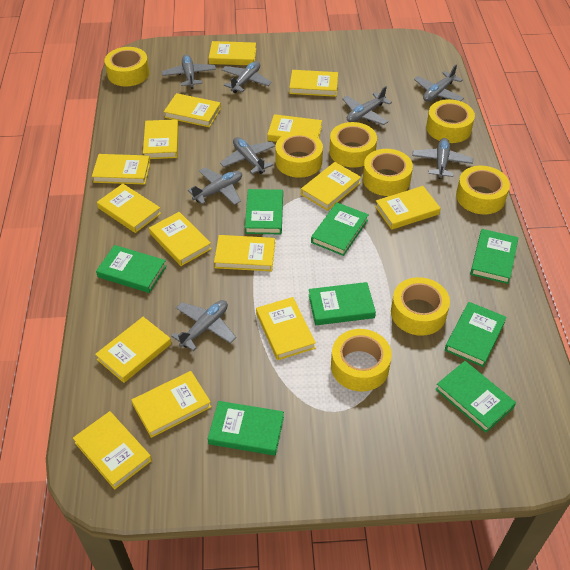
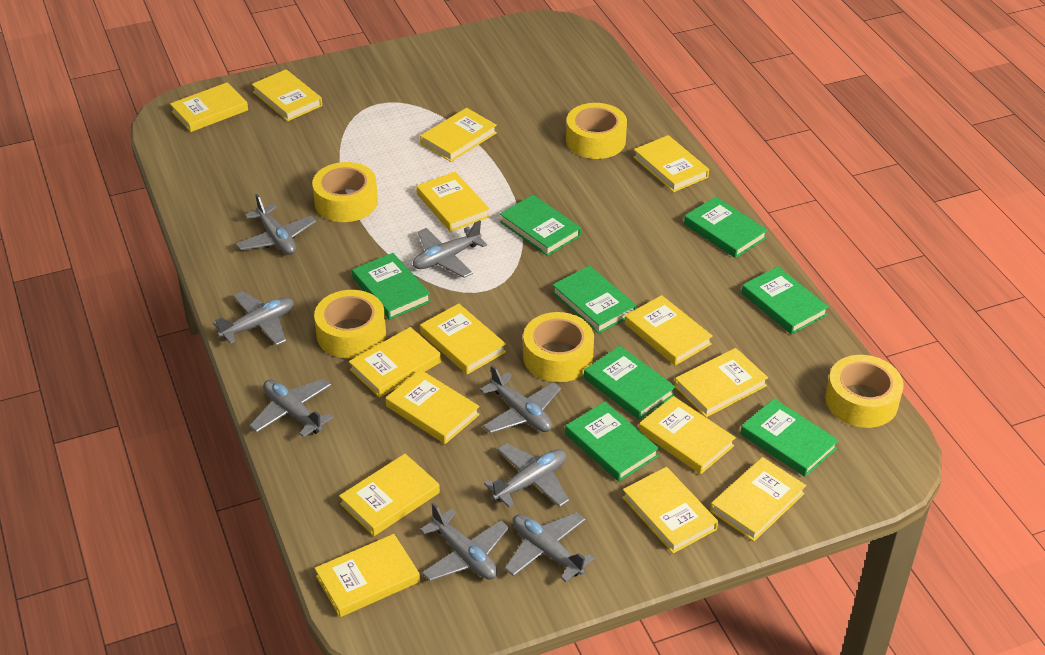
yellow tape: 8 -> 5

